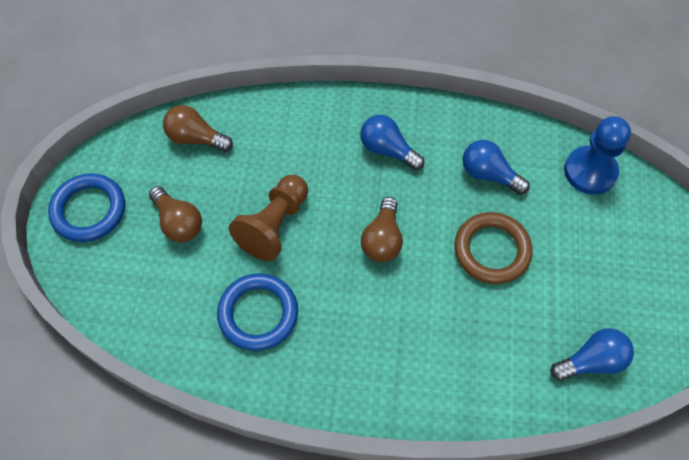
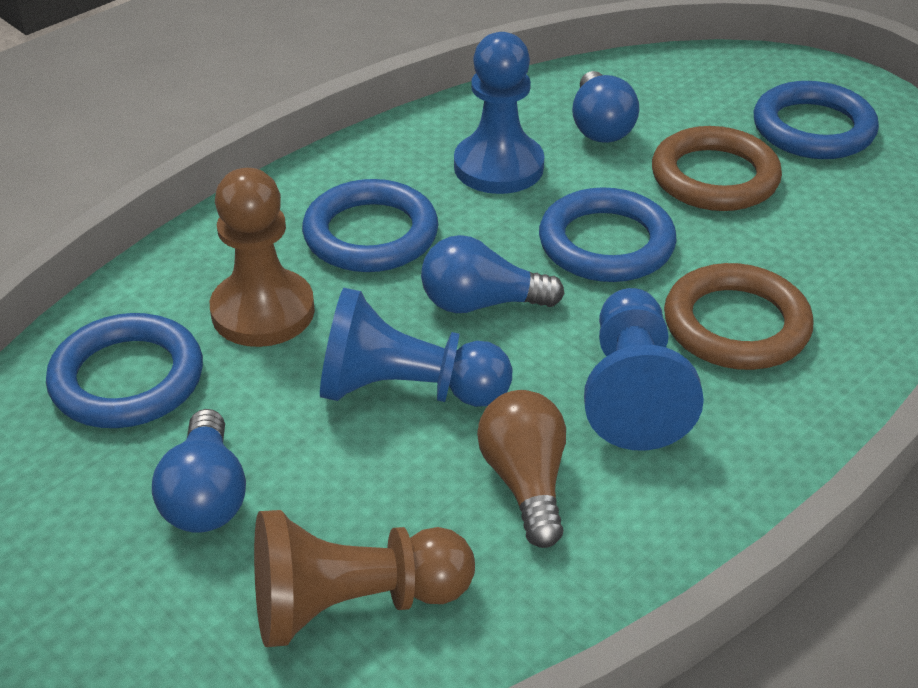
blue pawn: 1 -> 3
blue ring: 2 -> 4
brown light bulb: 3 -> 1
brown pawn: 1 -> 2
brown ring: 1 -> 2

